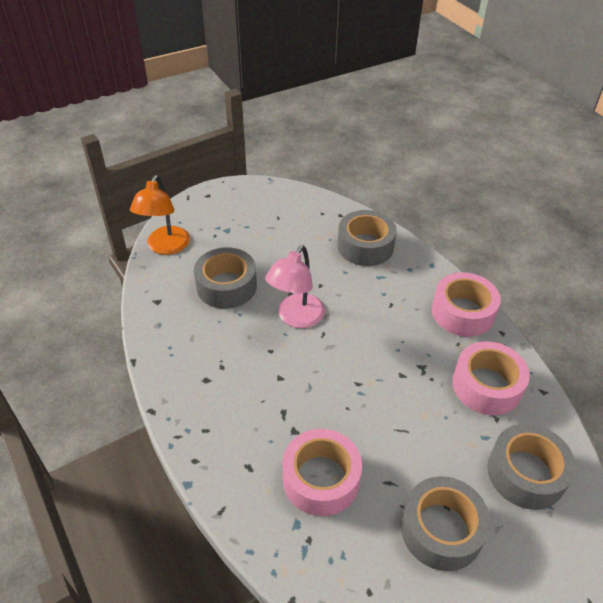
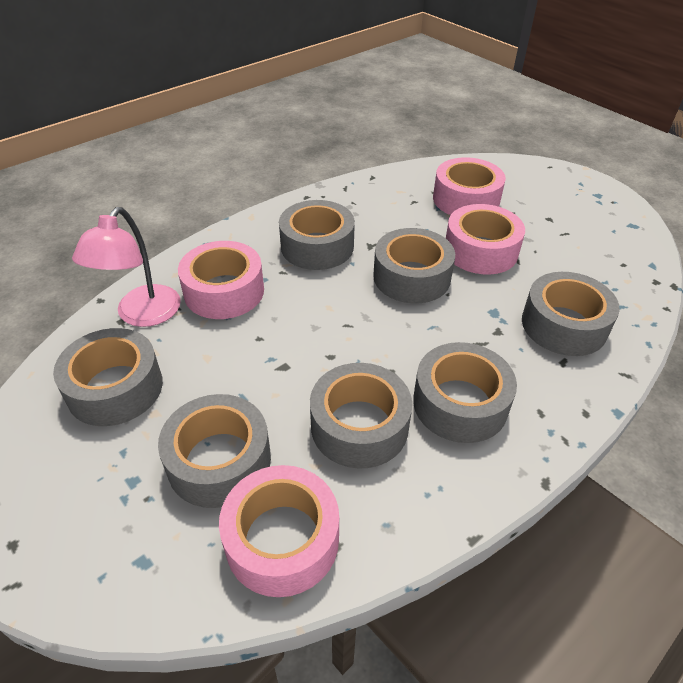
grey tape: 4 -> 7
orange lamp: 1 -> 0
pink tape: 3 -> 4

